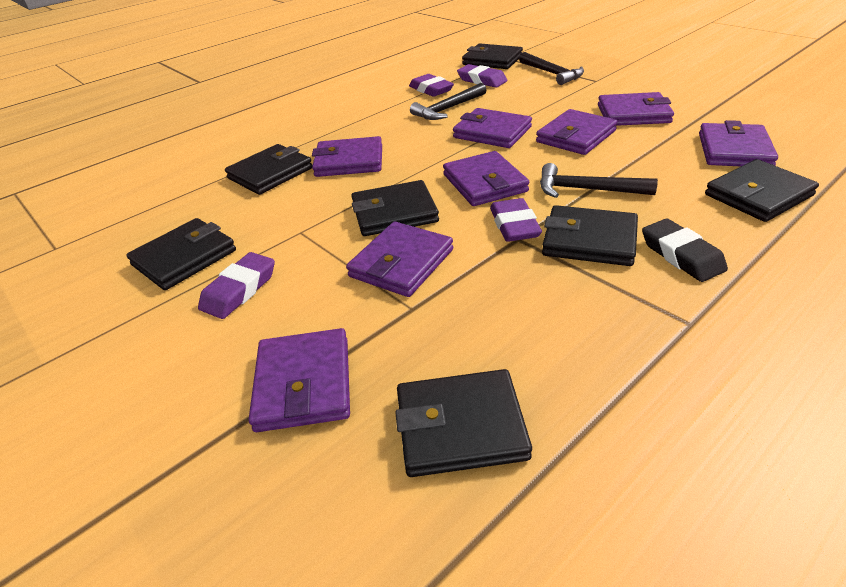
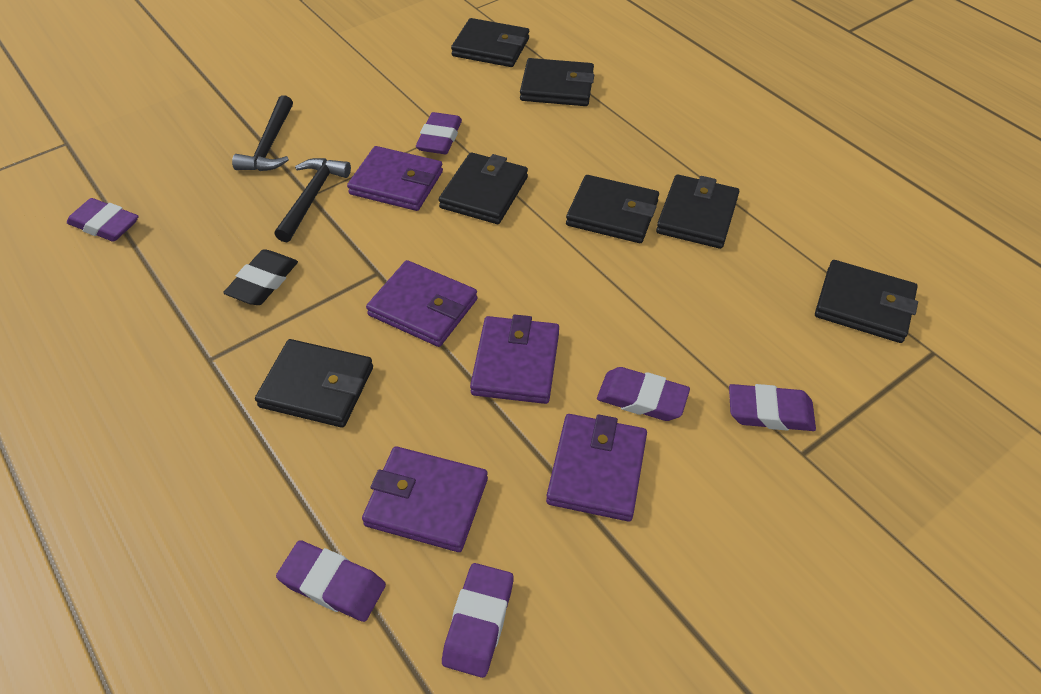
black hammer: 3 -> 2
purple eraser: 4 -> 6
purple wallet: 8 -> 5

